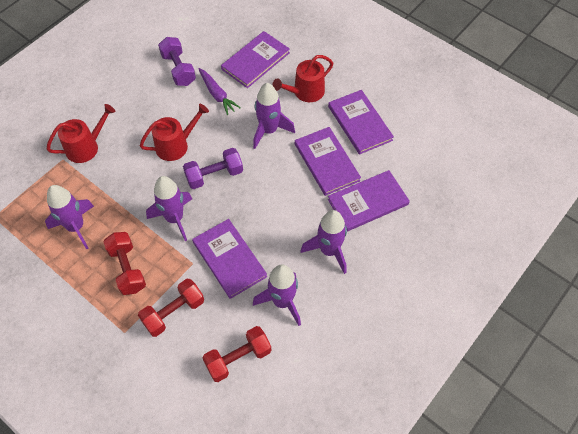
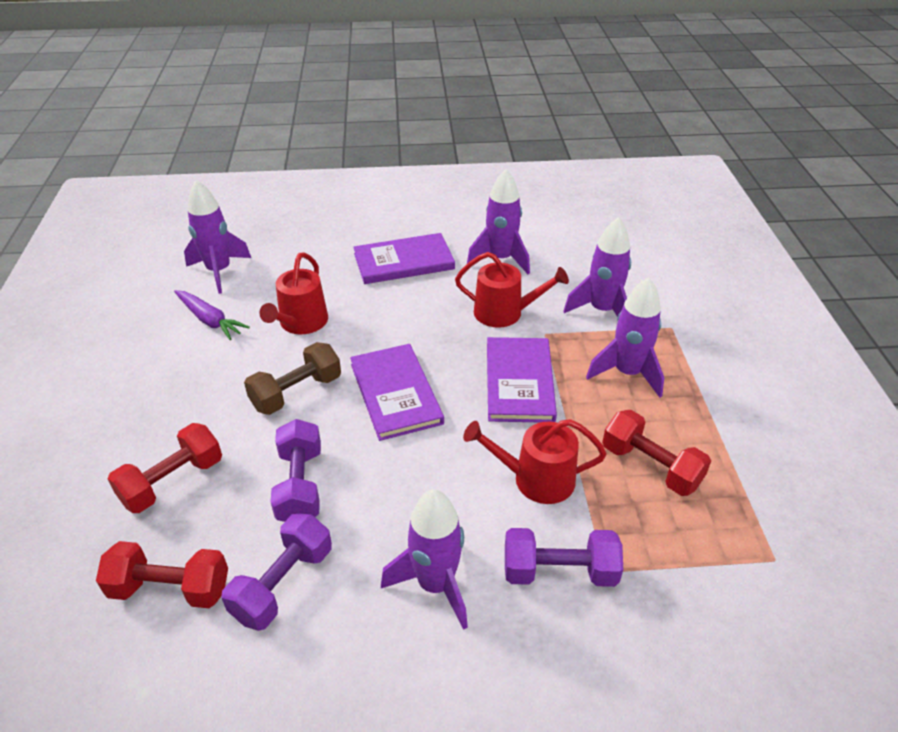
brown dumbbell: 0 -> 1
purple book: 5 -> 3
purple dumbbell: 2 -> 3

